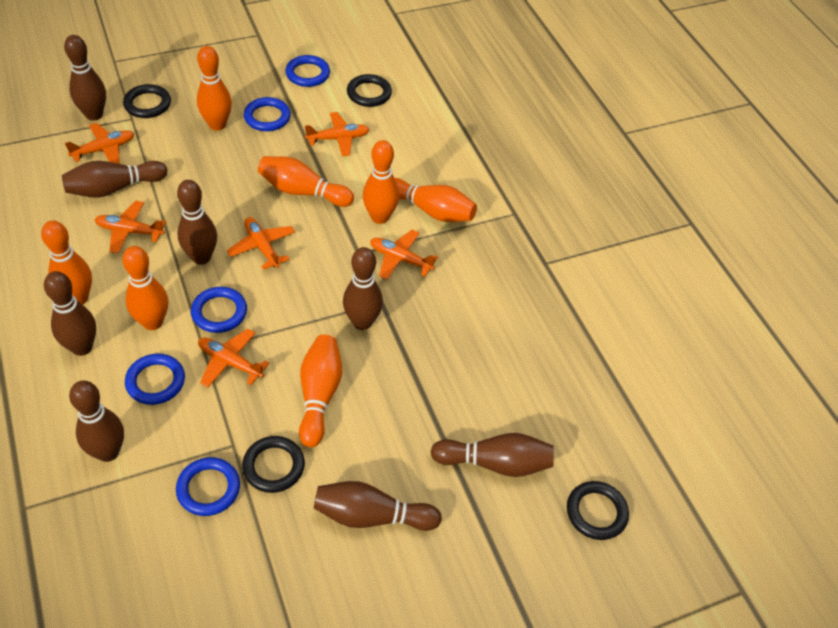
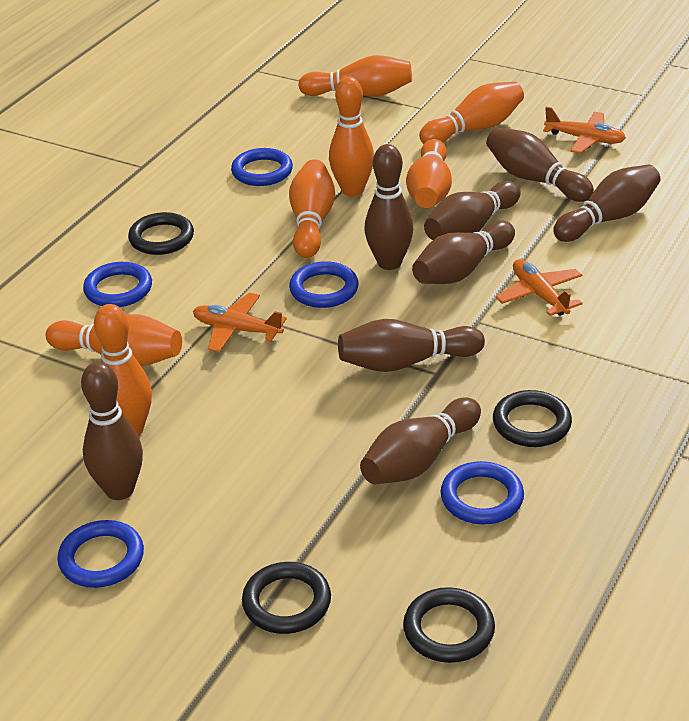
orange plane: 6 -> 3

